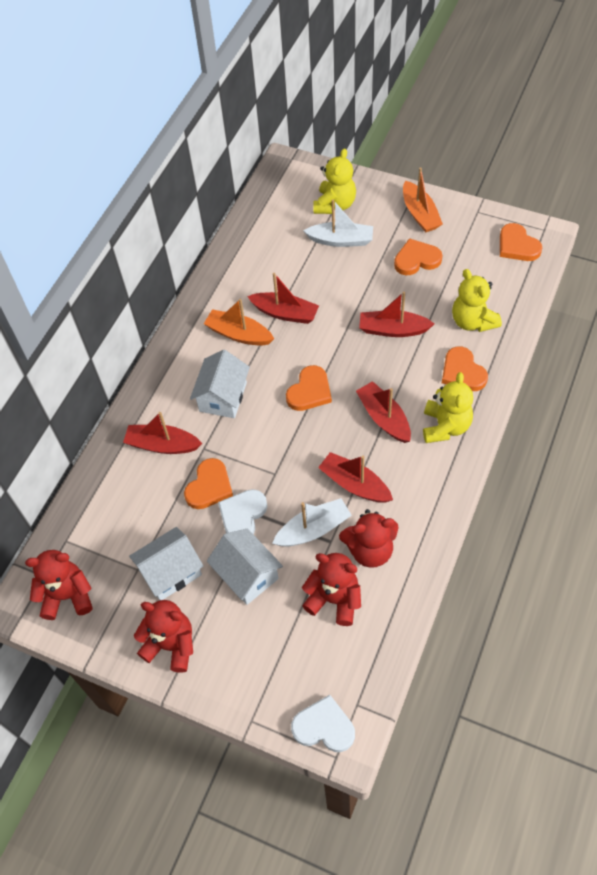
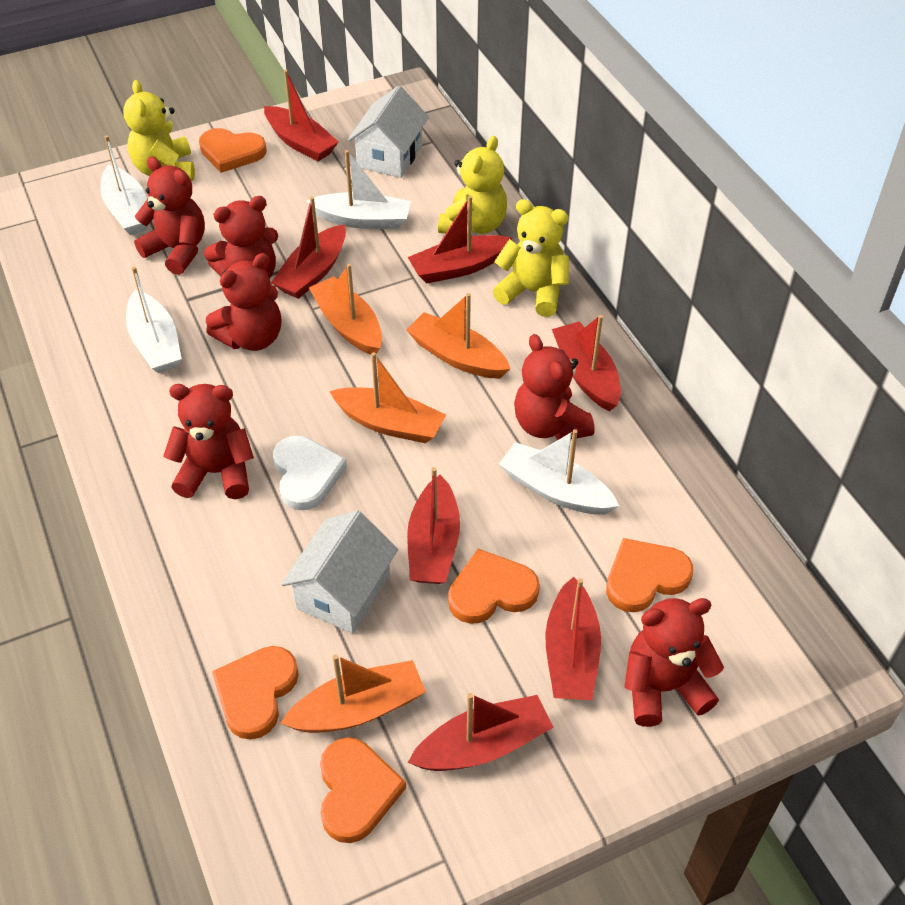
orange boat: 2 -> 4
red boat: 5 -> 7
red teddy bear: 4 -> 6
white boat: 2 -> 4
white heart: 2 -> 1
white house: 3 -> 2

